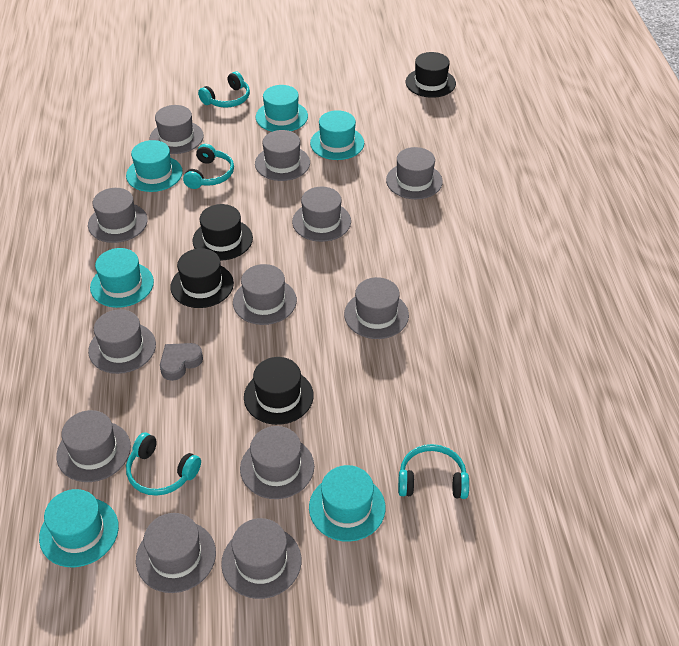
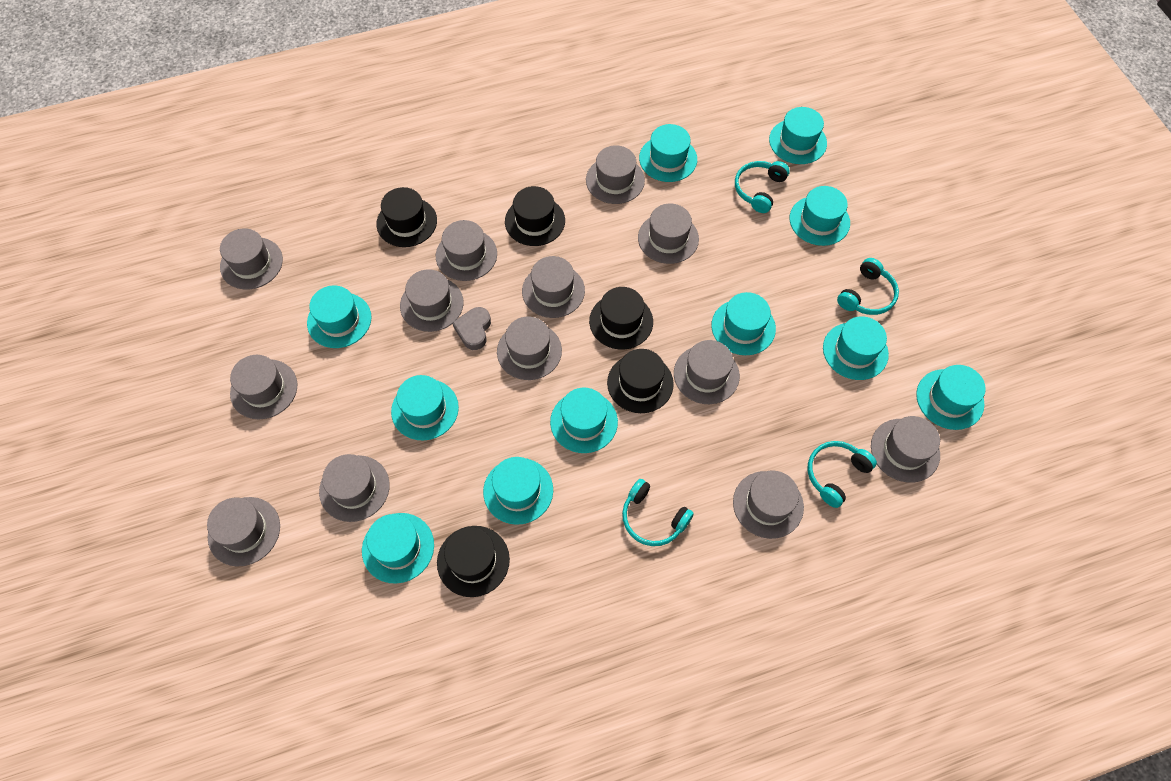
black hat: 4 -> 5
grey hat: 12 -> 13
turquoise hat: 6 -> 11

